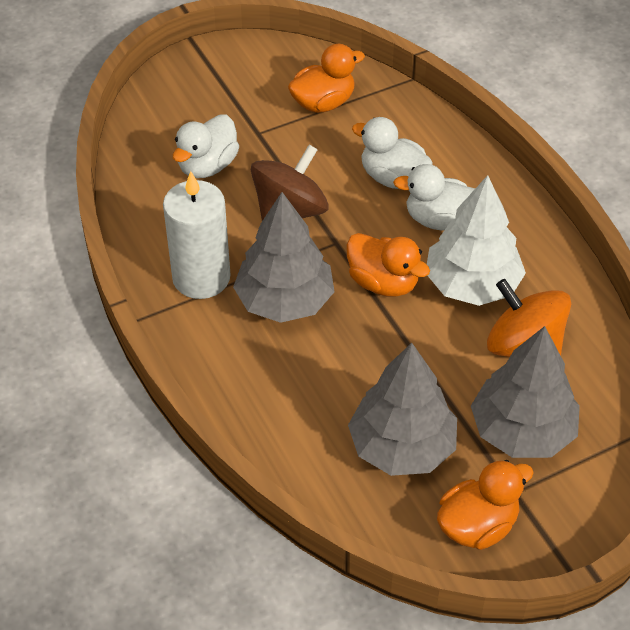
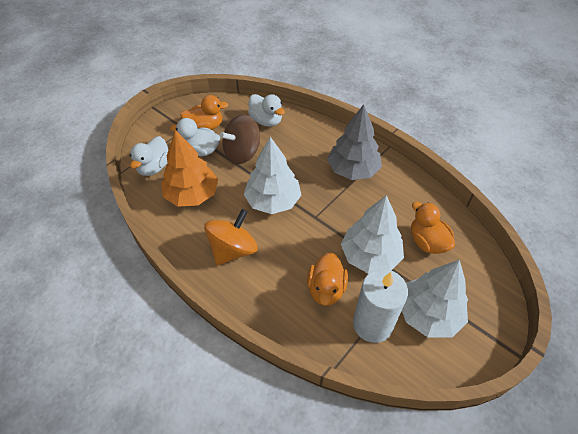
grey tree: 3 -> 1
orange tree: 0 -> 1
white tree: 1 -> 3

